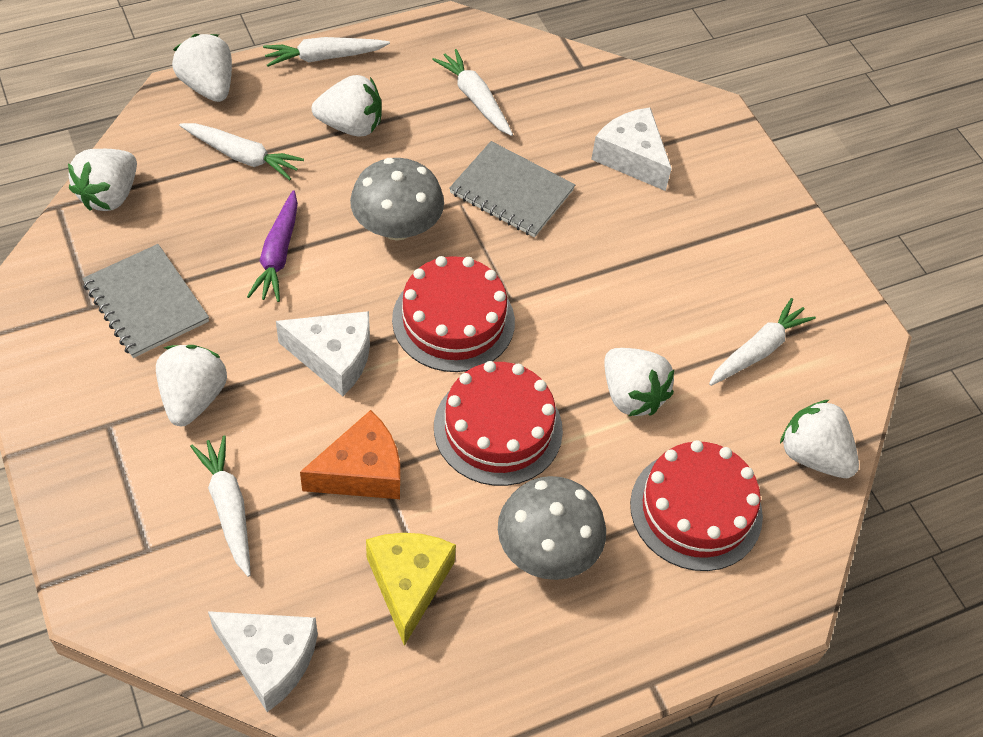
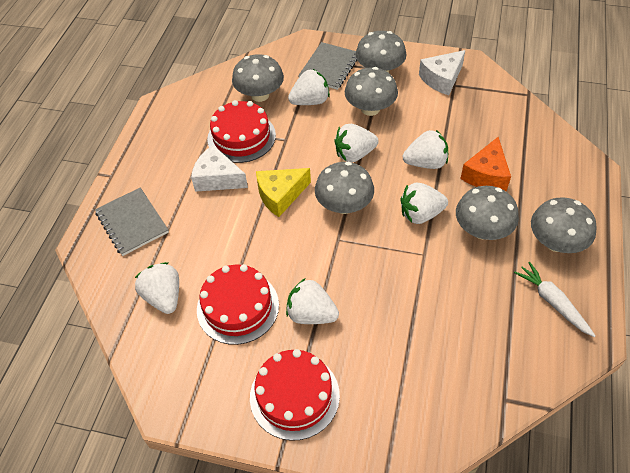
grey mushroom: 2 -> 6
purple carrot: 1 -> 0
white carrot: 5 -> 1
white cheese: 3 -> 2

